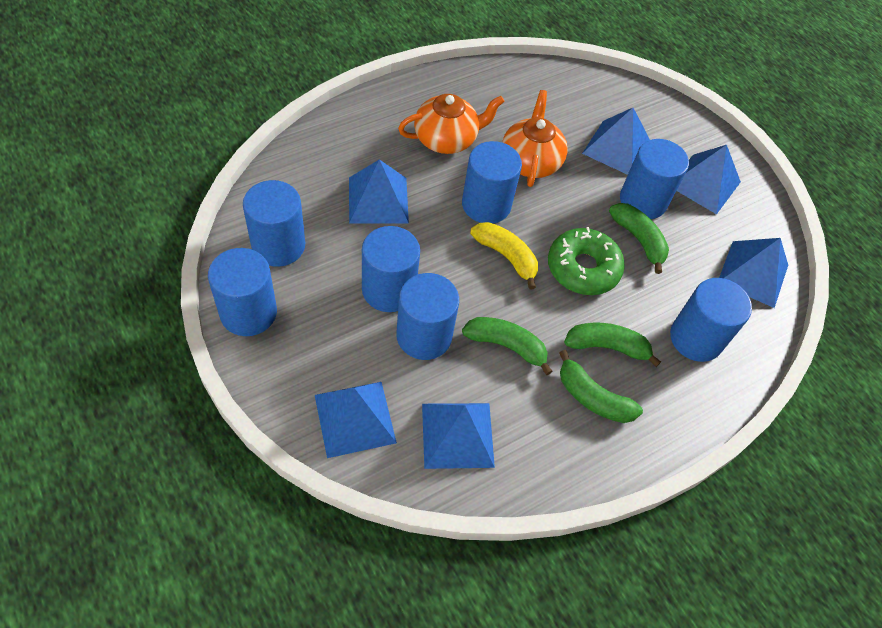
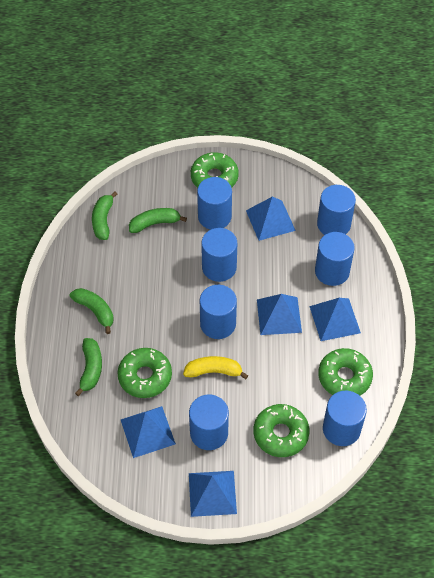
blue pyramid: 6 -> 5
green donut: 1 -> 4
orange teapot: 2 -> 0

